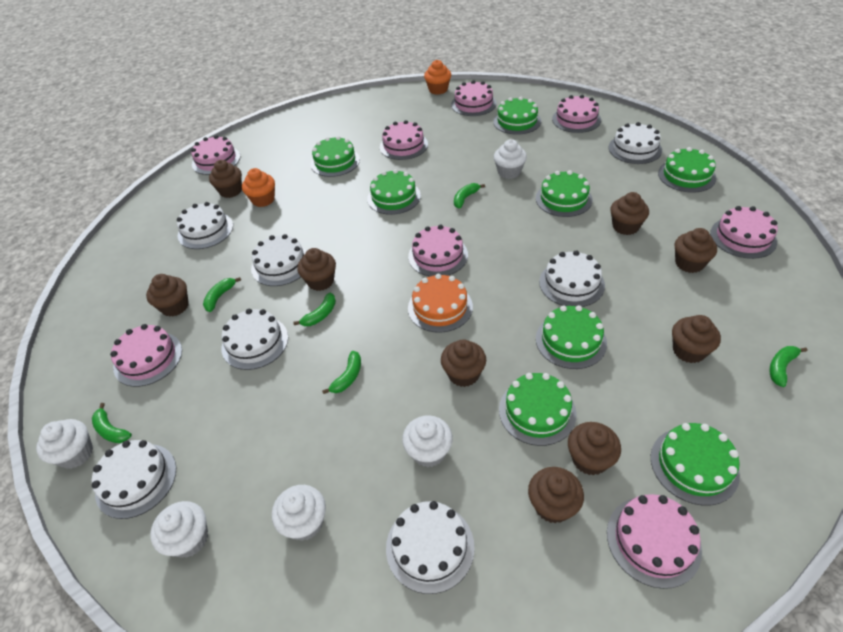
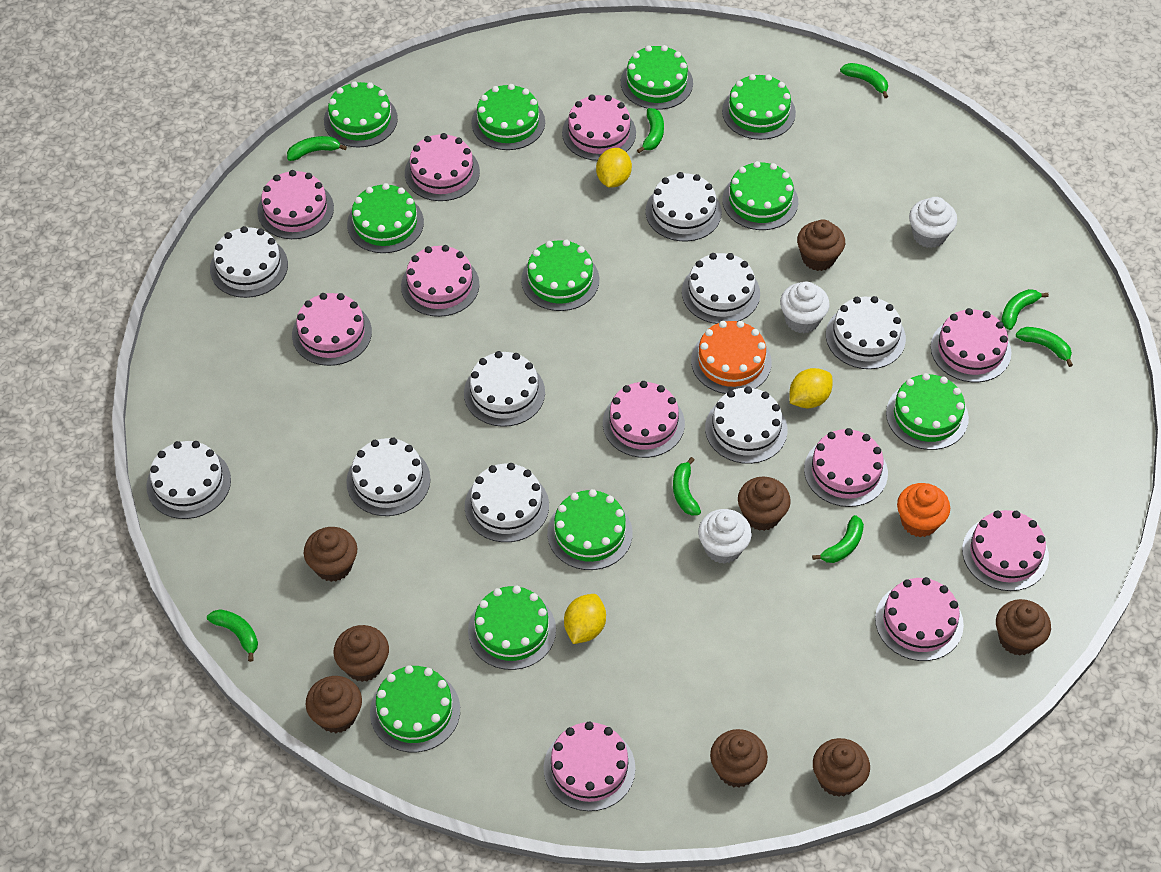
brown cupcake: 9 -> 8
green banana: 6 -> 8
green cake: 8 -> 11
orange cupcake: 2 -> 1
pink cake: 8 -> 11
white cake: 7 -> 9
white cupcake: 5 -> 3
yellow lemon: 0 -> 3

